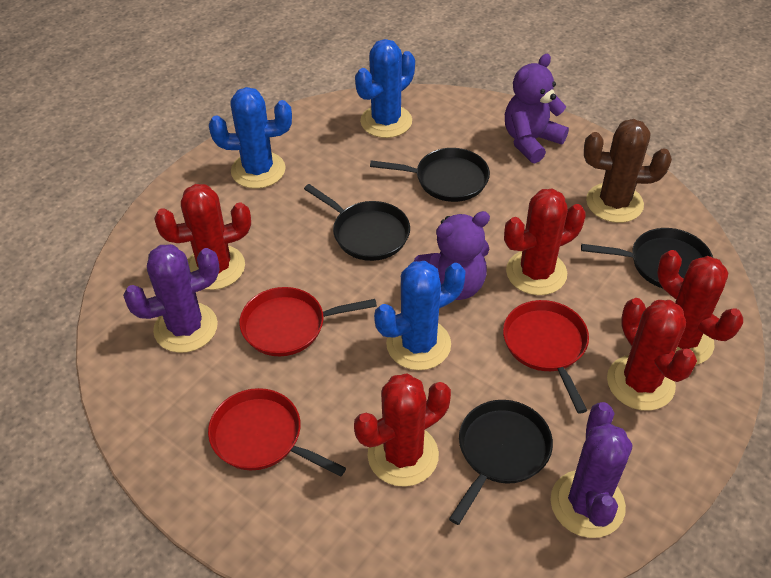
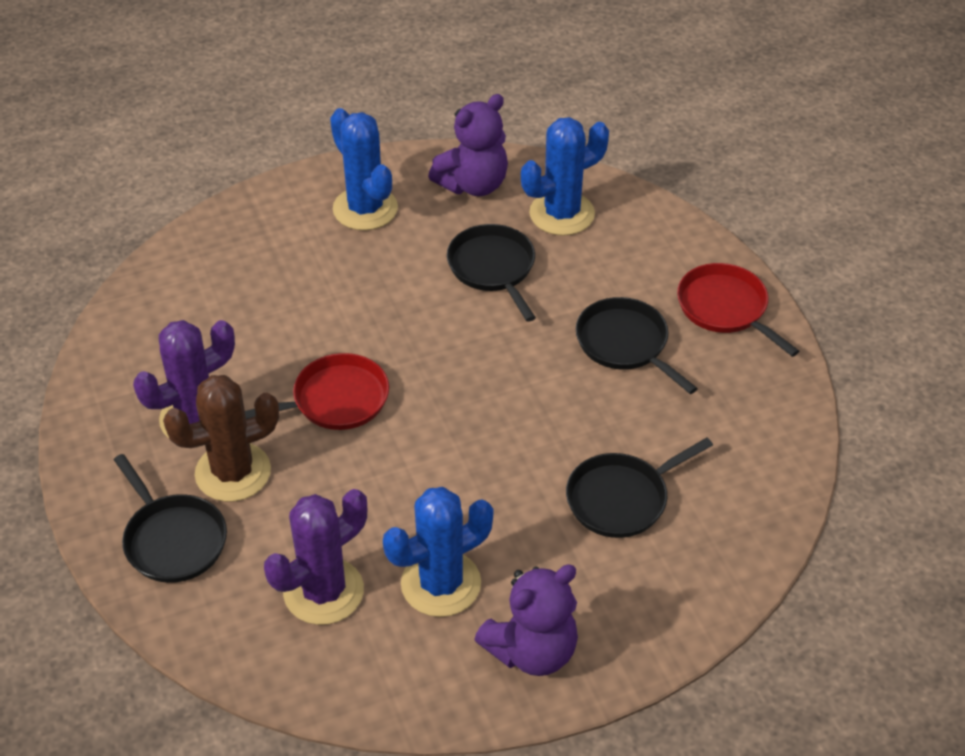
red cactus: 5 -> 0
red pan: 3 -> 2

